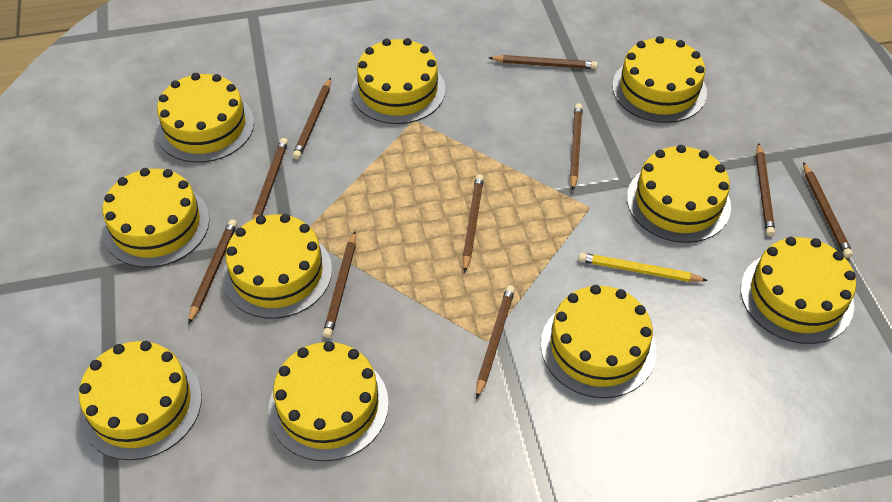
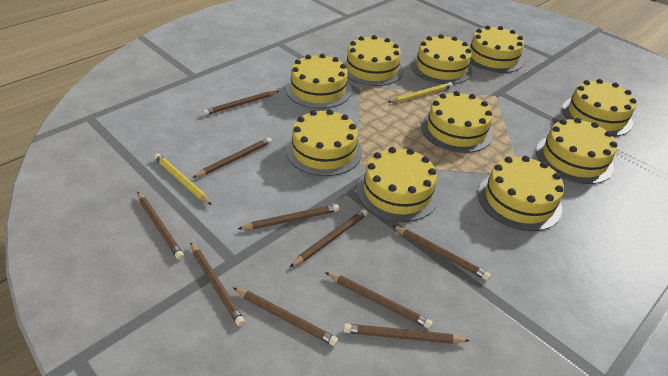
yellow pencil: 1 -> 2

